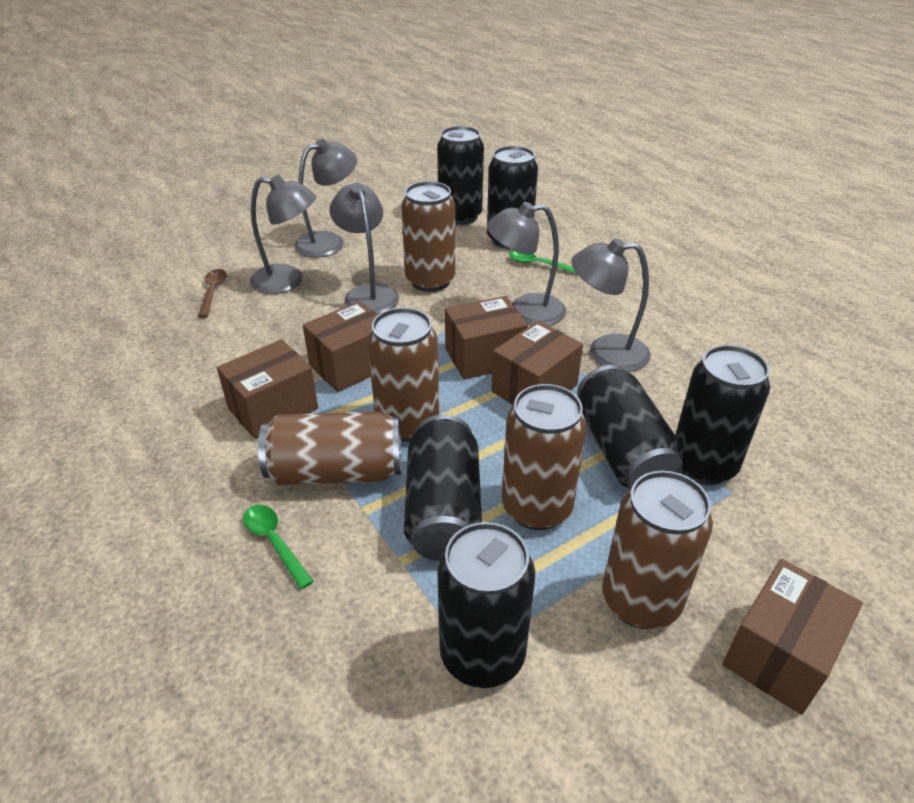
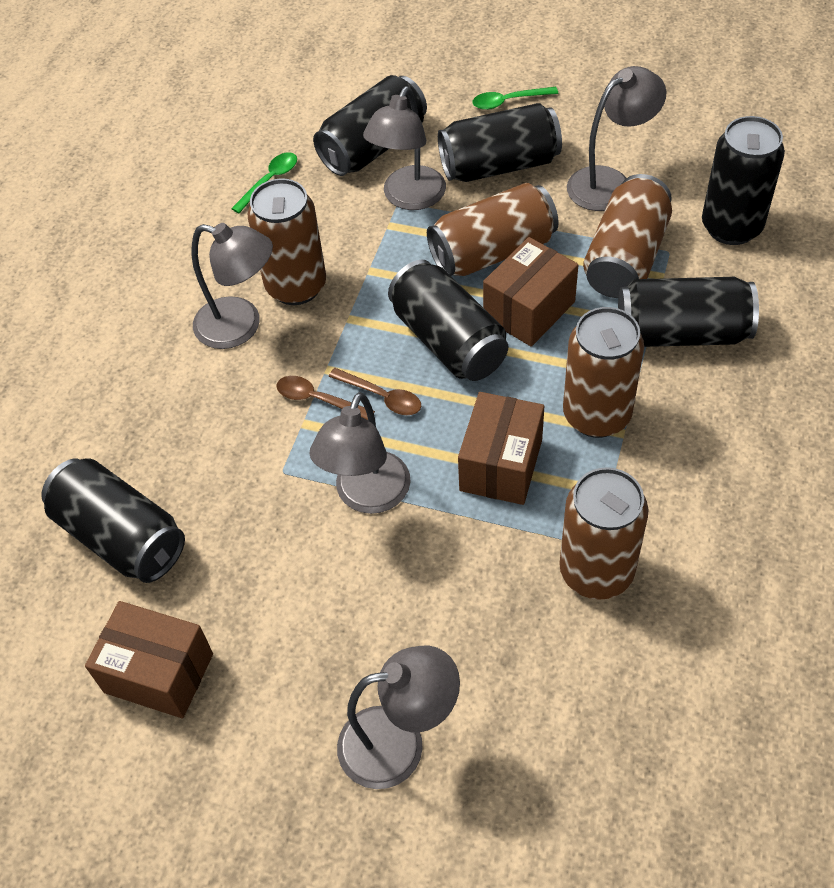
brown box: 5 -> 3
brown spoon: 1 -> 2

